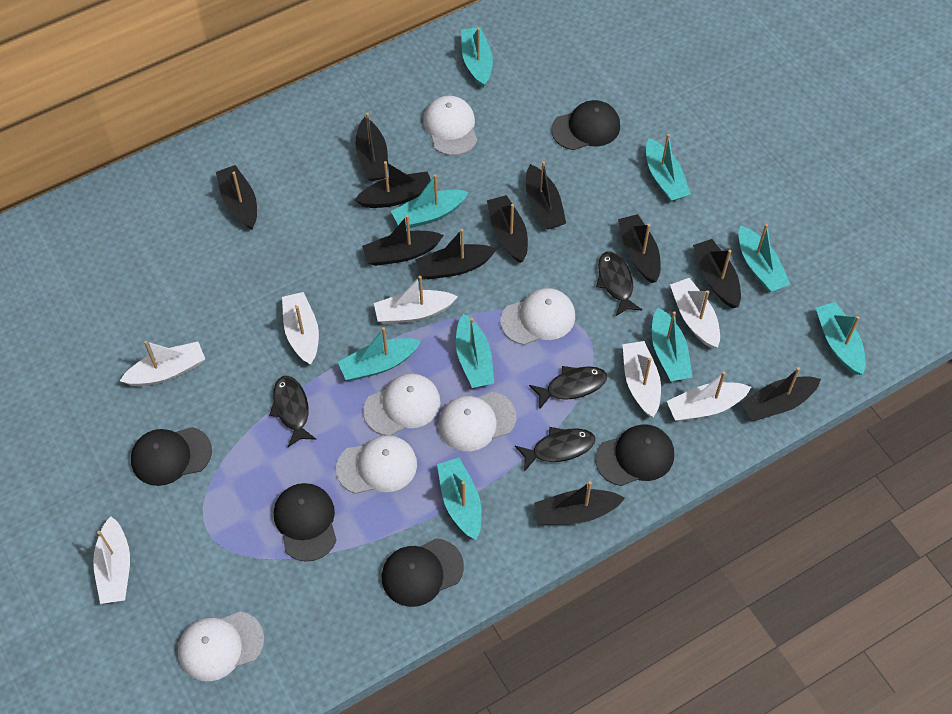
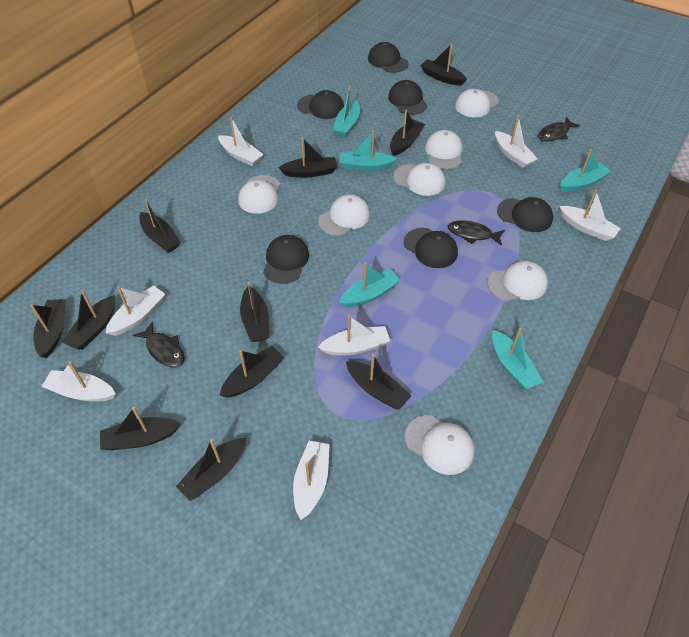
black cap: 5 -> 6
black fish: 4 -> 3
turquoise boat: 9 -> 5
white cap: 6 -> 7

